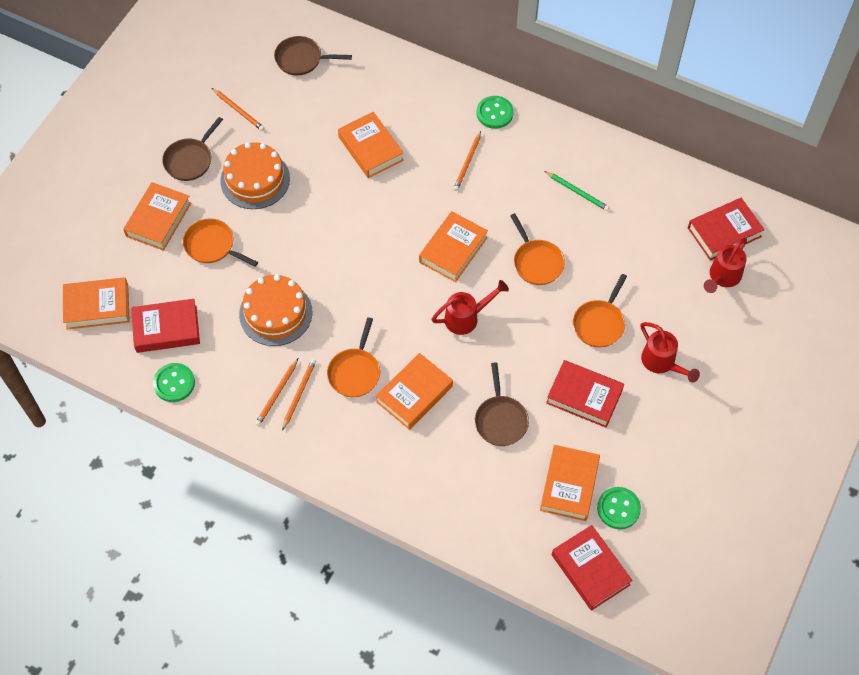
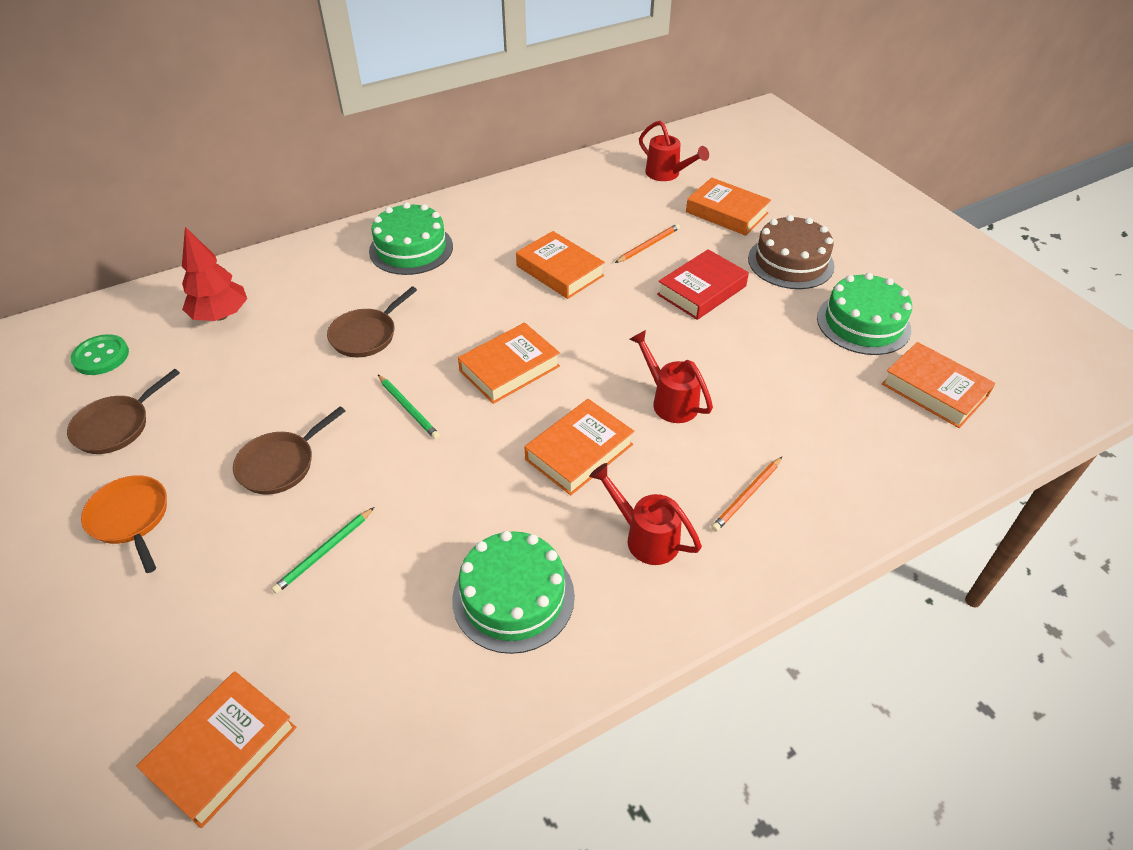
brown cake: 0 -> 1
green button: 3 -> 1
green cake: 0 -> 3
green pencil: 1 -> 2
orange cake: 2 -> 0
orange pan: 4 -> 1
orange pencil: 4 -> 2
red book: 4 -> 1
red tree: 0 -> 1

